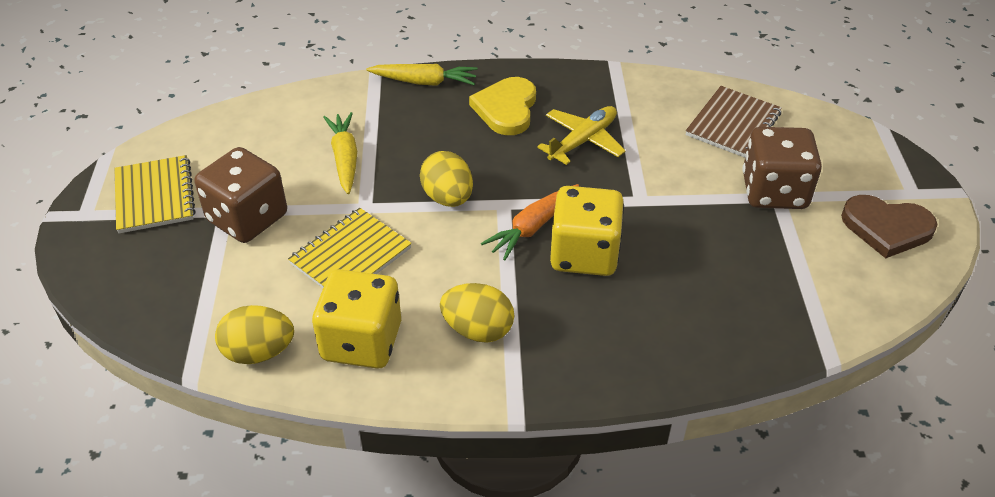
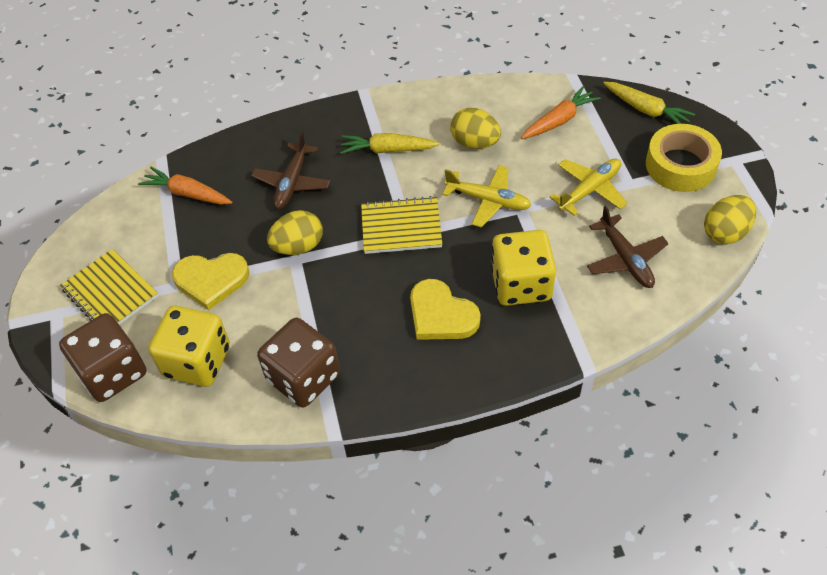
brown heart: 1 -> 0
brown notebook: 1 -> 0
brown plane: 0 -> 2
orange carrot: 1 -> 2
yellow heart: 1 -> 2
yellow plane: 1 -> 2
yellow tape: 0 -> 1

